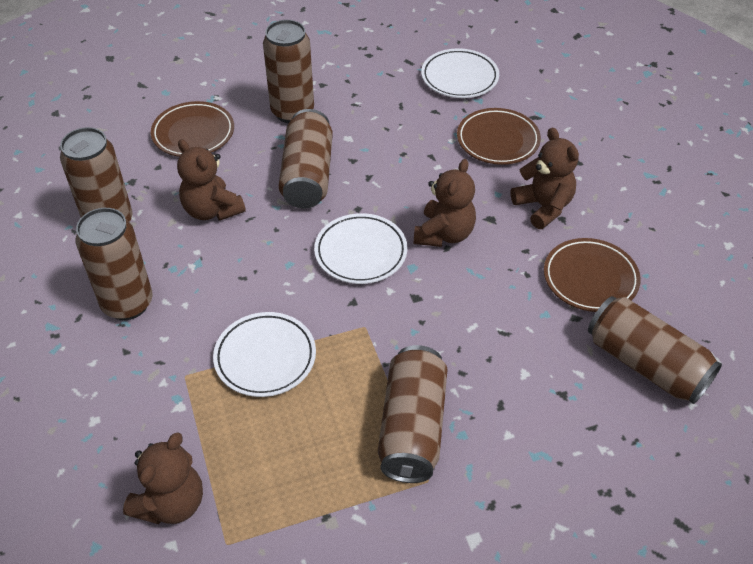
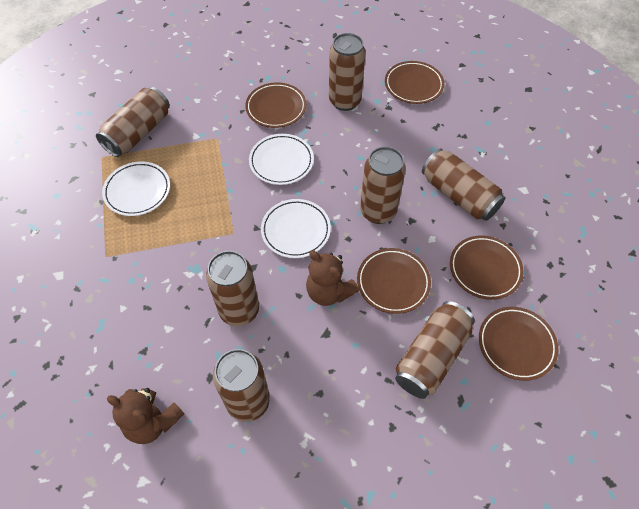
brown can: 6 -> 7
brown plate: 3 -> 5
brown teddy bear: 4 -> 2

